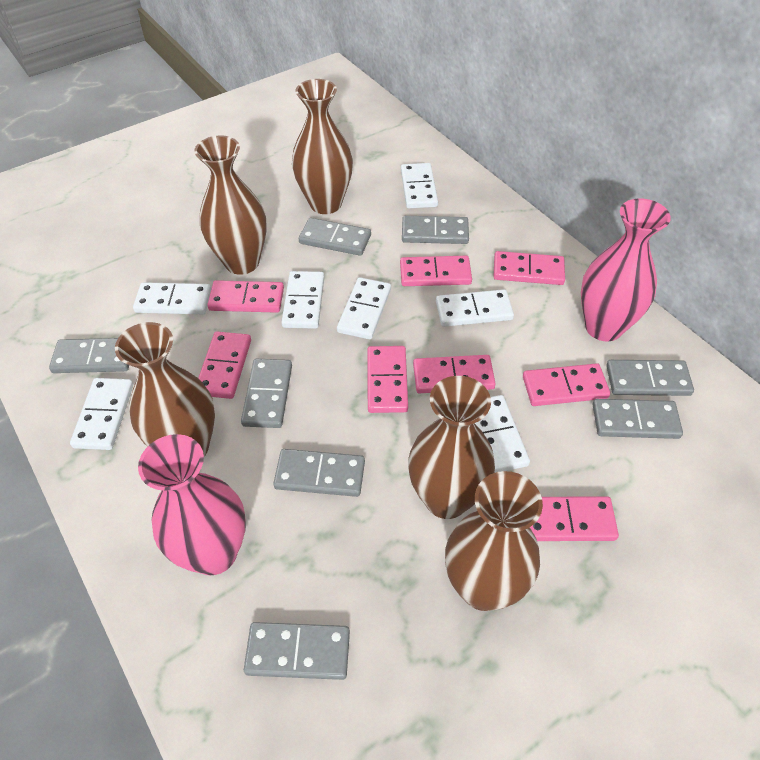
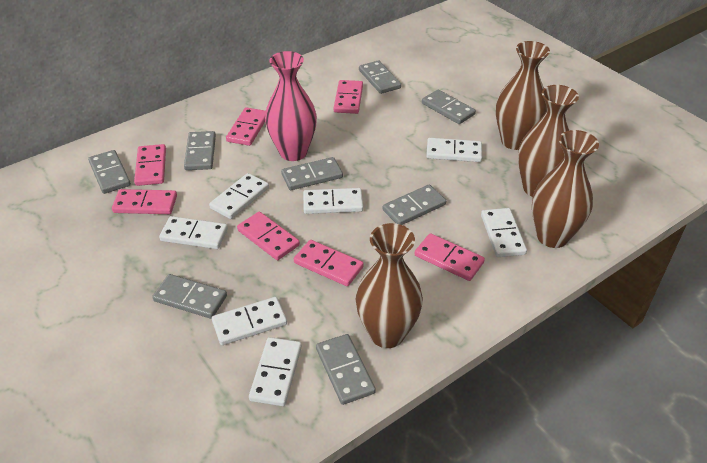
brown vase: 5 -> 4
pink domino: 8 -> 7
pink vase: 2 -> 1

